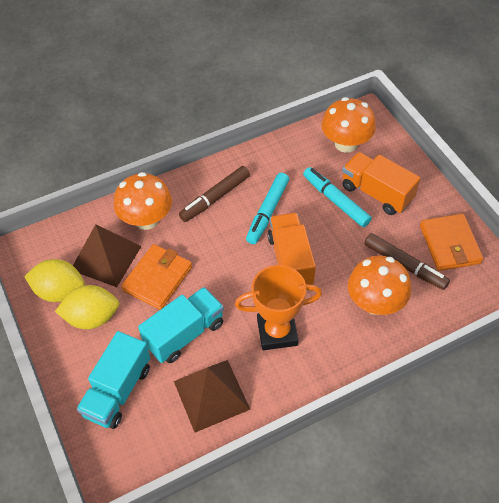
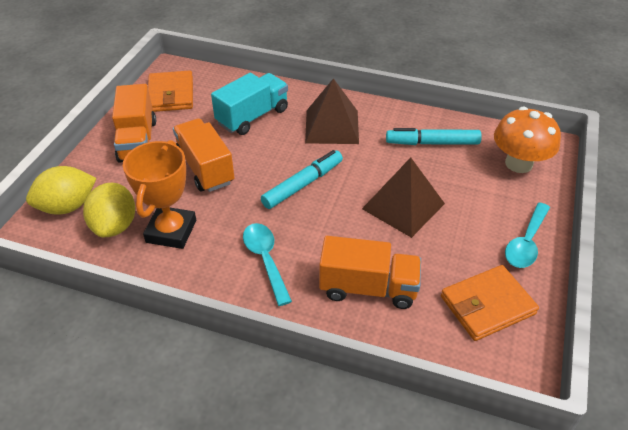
brown marker: 2 -> 0
orange mushroom: 3 -> 1
orange truck: 2 -> 3
turquoise spoon: 0 -> 2
turquoise truck: 2 -> 1

